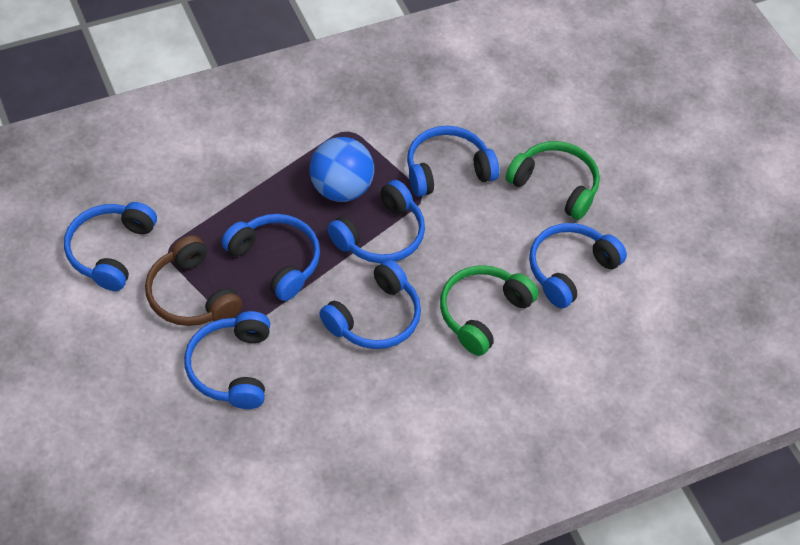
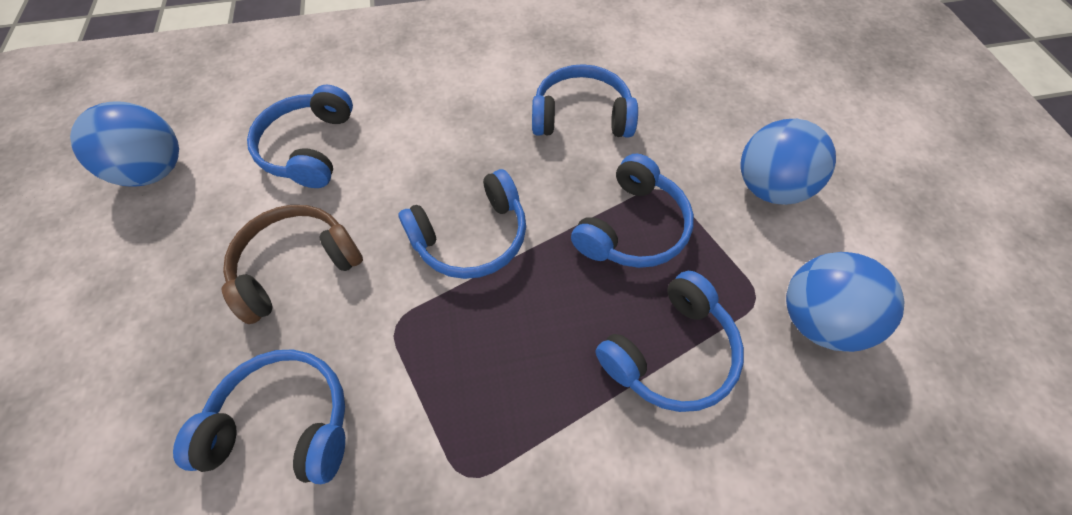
blue ball: 1 -> 3
blue headphones: 7 -> 6
green headphones: 2 -> 0

